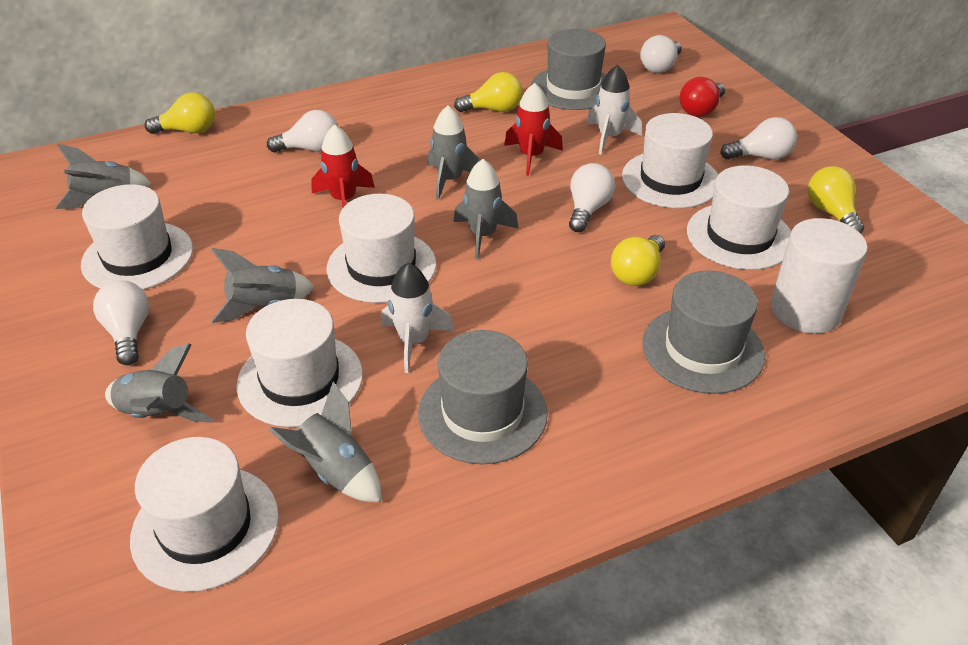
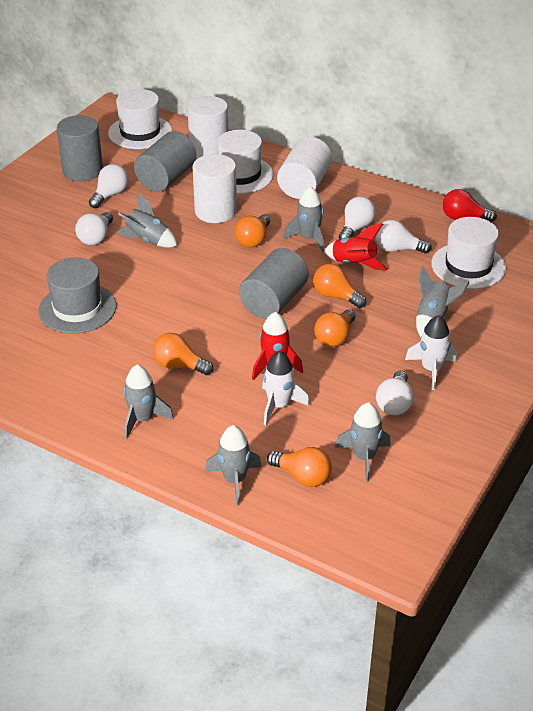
grey cylinder: 0 -> 3
grey hat: 3 -> 1
orange light bulb: 0 -> 5
white cylinder: 1 -> 3
white hat: 6 -> 3
yellow light bulb: 4 -> 0

